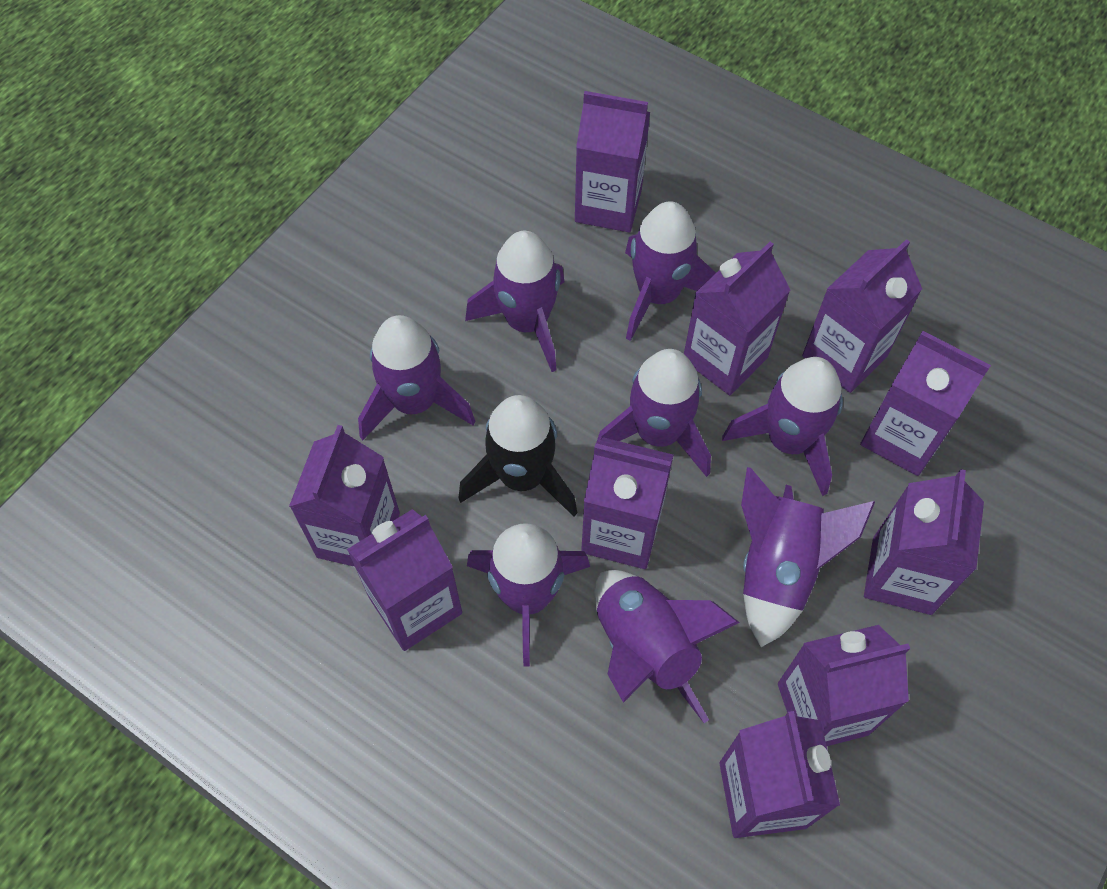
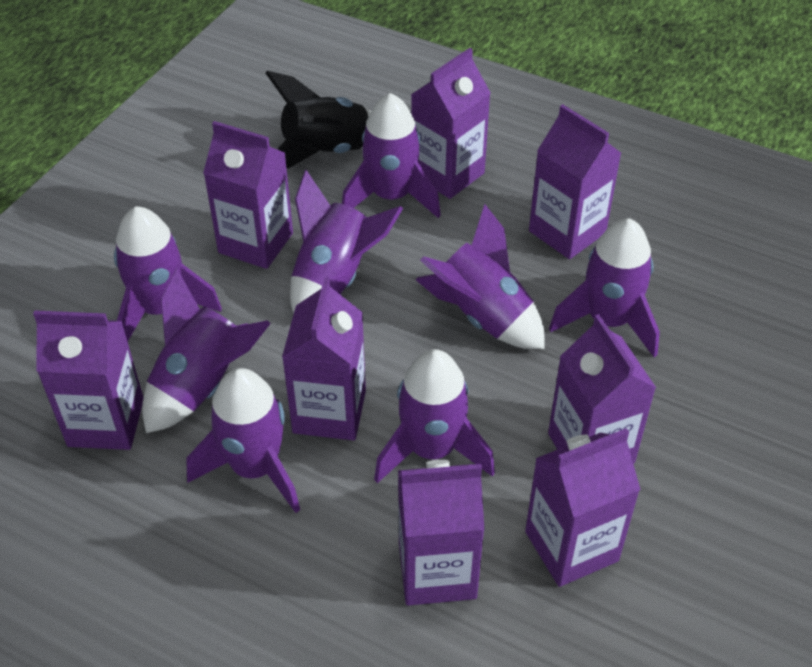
purple carton: 10 -> 8

